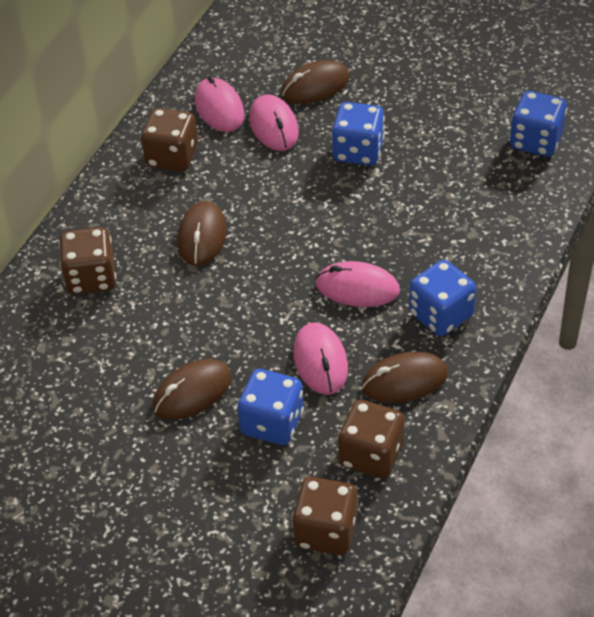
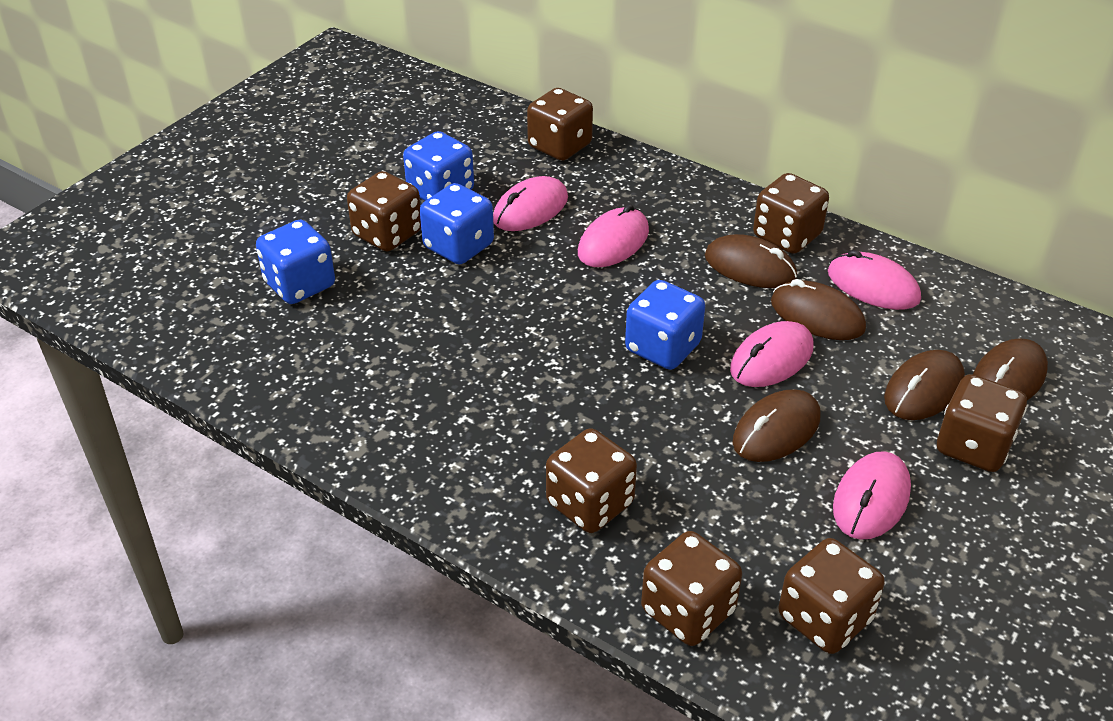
brown dice: 4 -> 7
brown mouse: 4 -> 5
pink mouse: 4 -> 5

